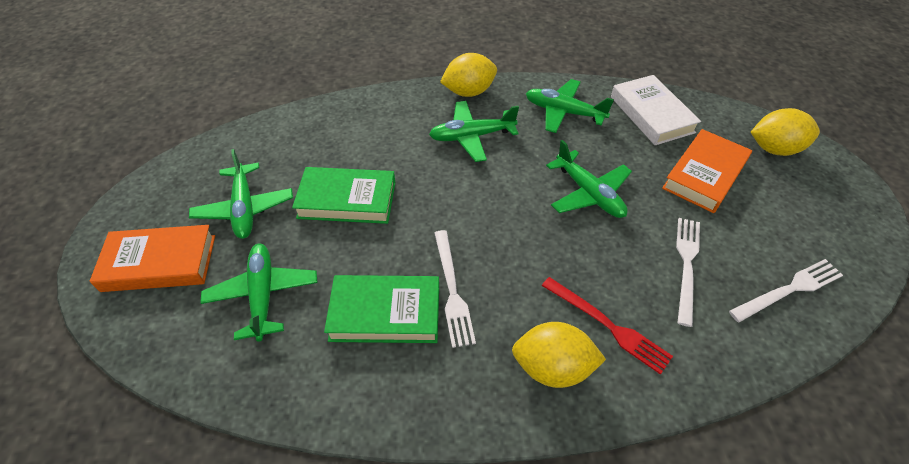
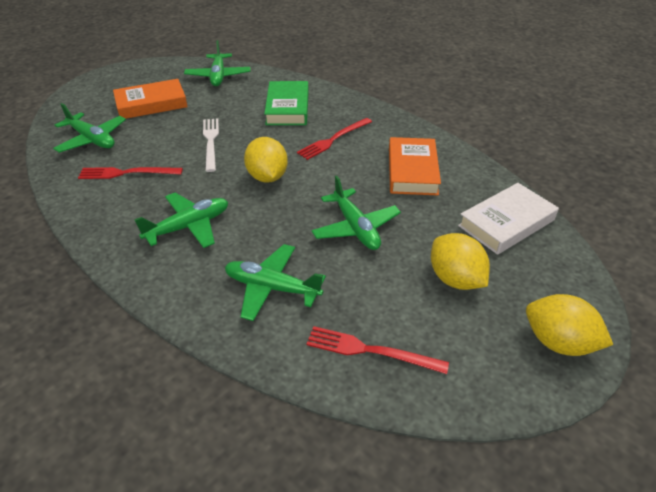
green book: 2 -> 1
red fork: 1 -> 3
white fork: 3 -> 1

